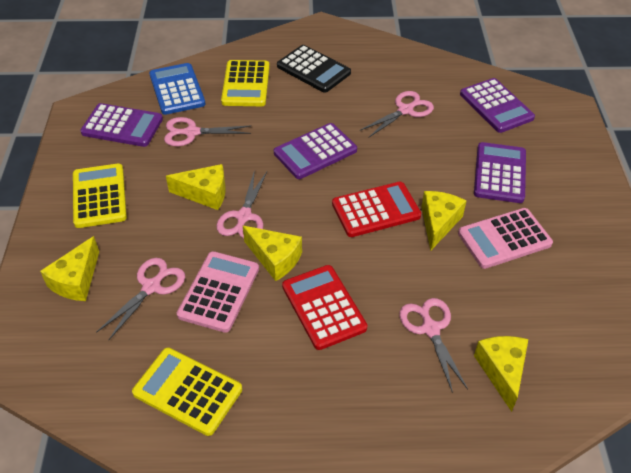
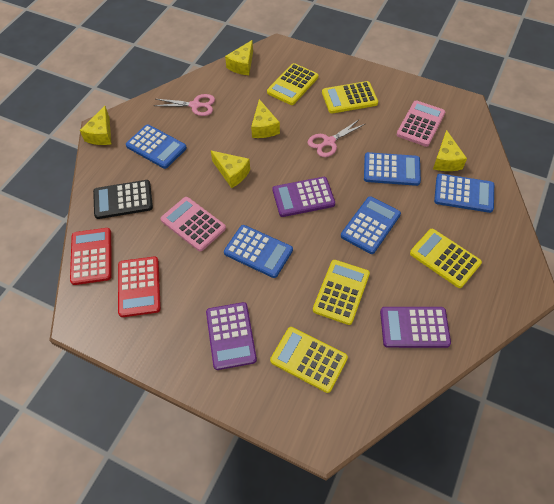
blue calculator: 1 -> 5
pink scissors: 5 -> 2
purple calculator: 4 -> 3
yellow calculator: 3 -> 5

